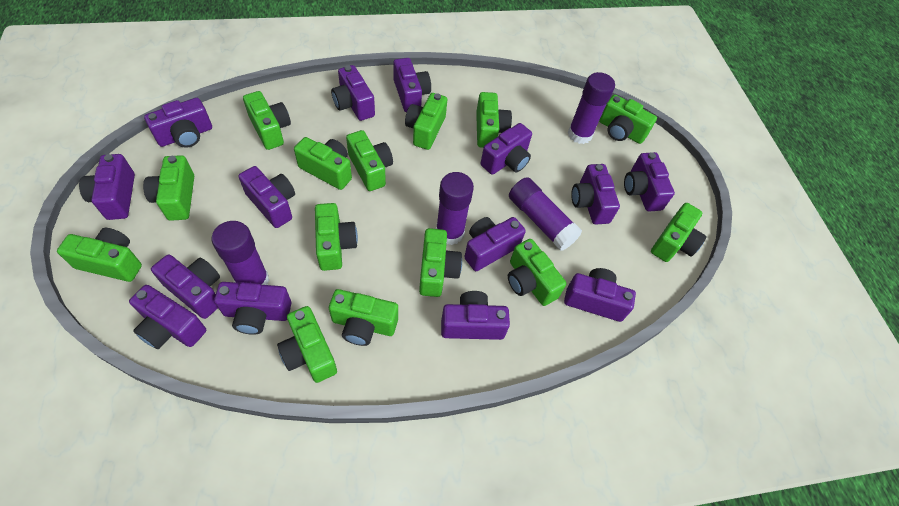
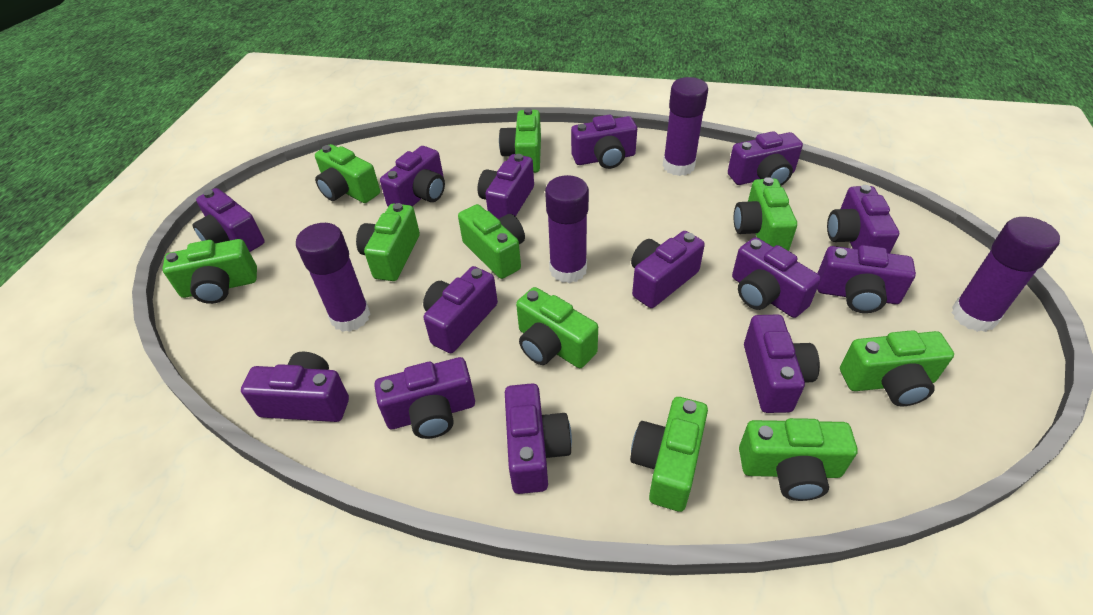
green camera: 14 -> 10

